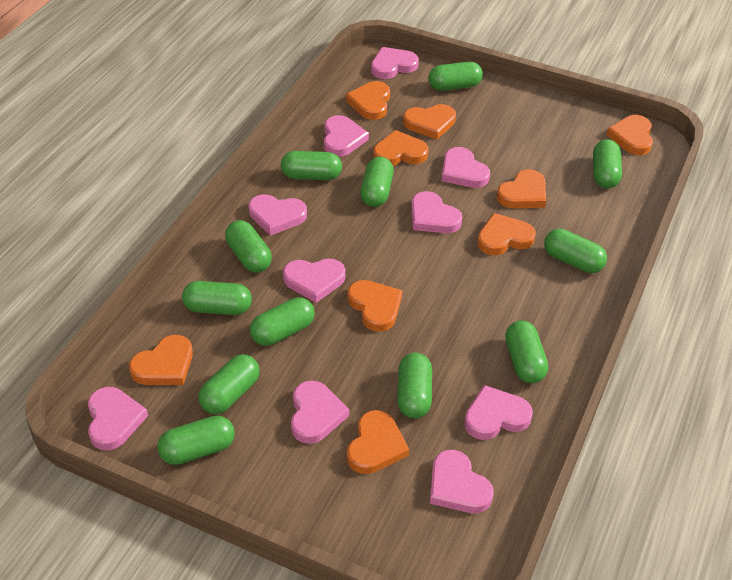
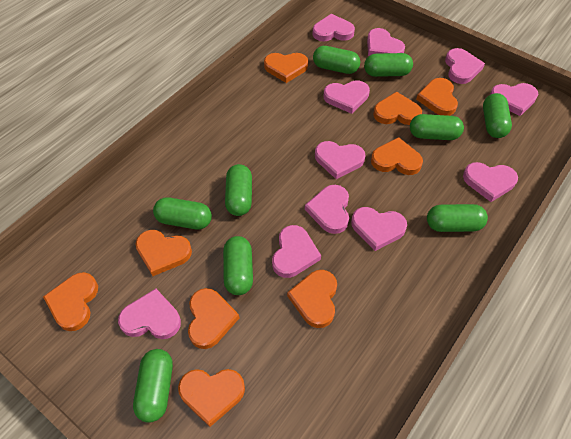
green capsule: 12 -> 9
pink heart: 10 -> 11

